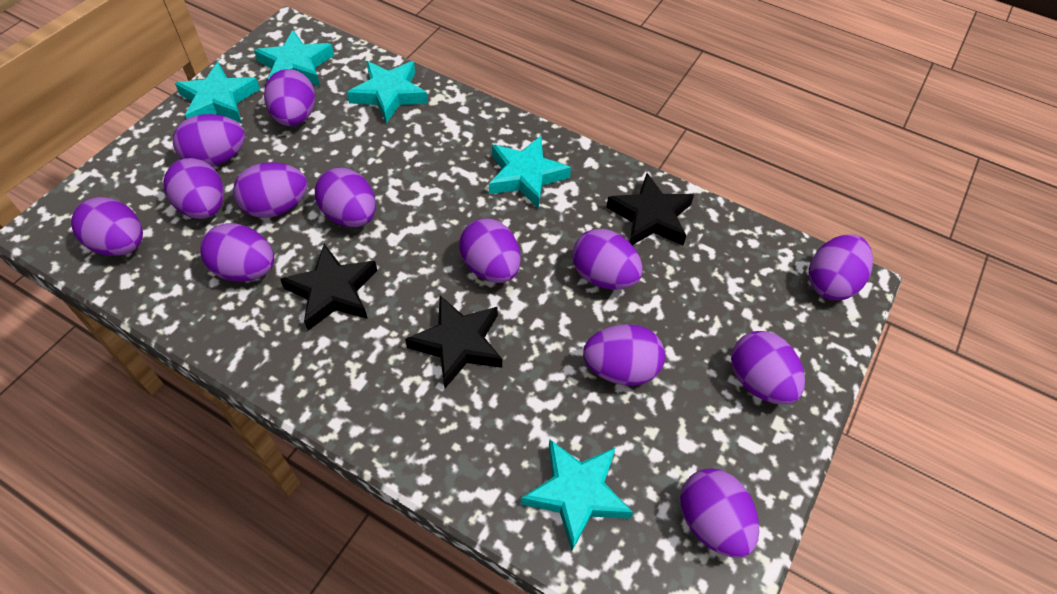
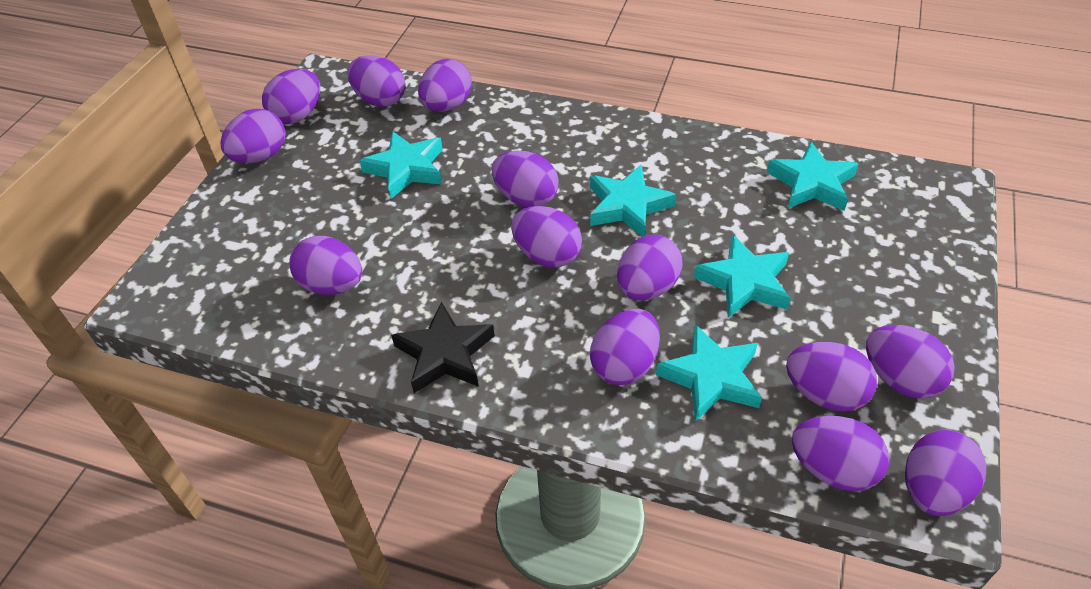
black star: 3 -> 1

